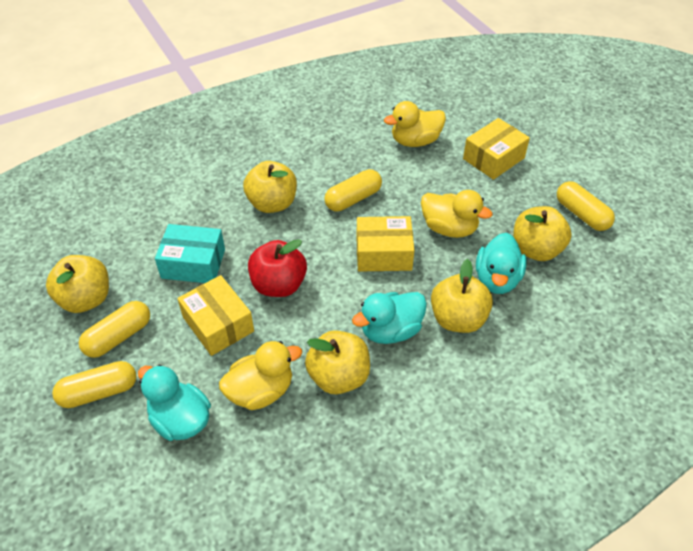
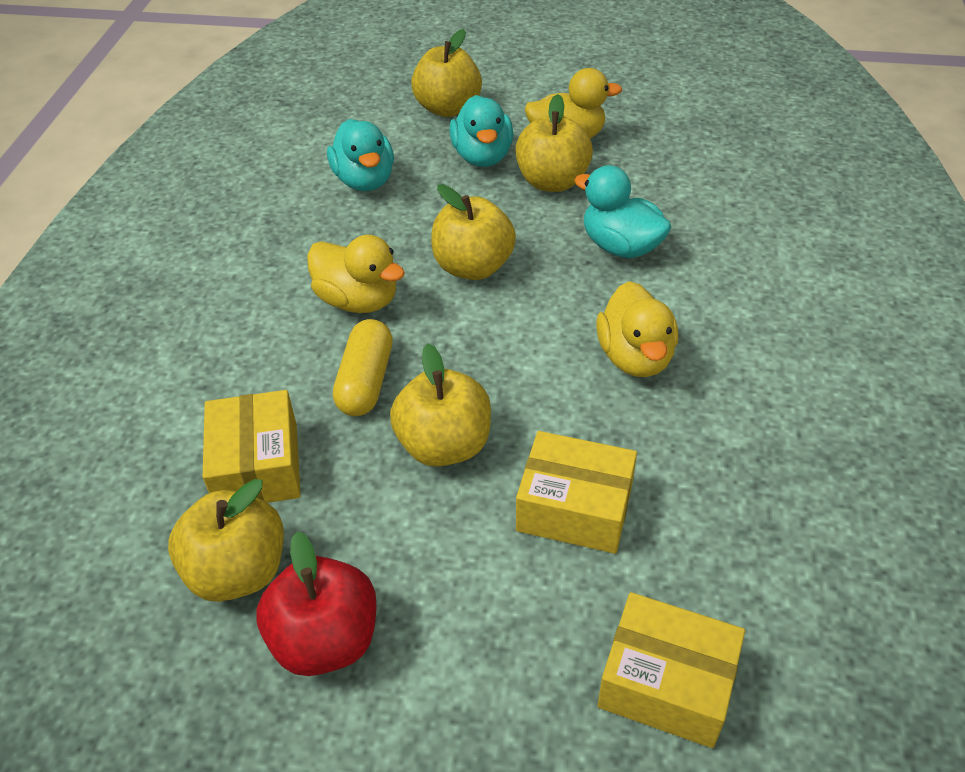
turquoise box: 1 -> 0
yellow capsule: 4 -> 1

